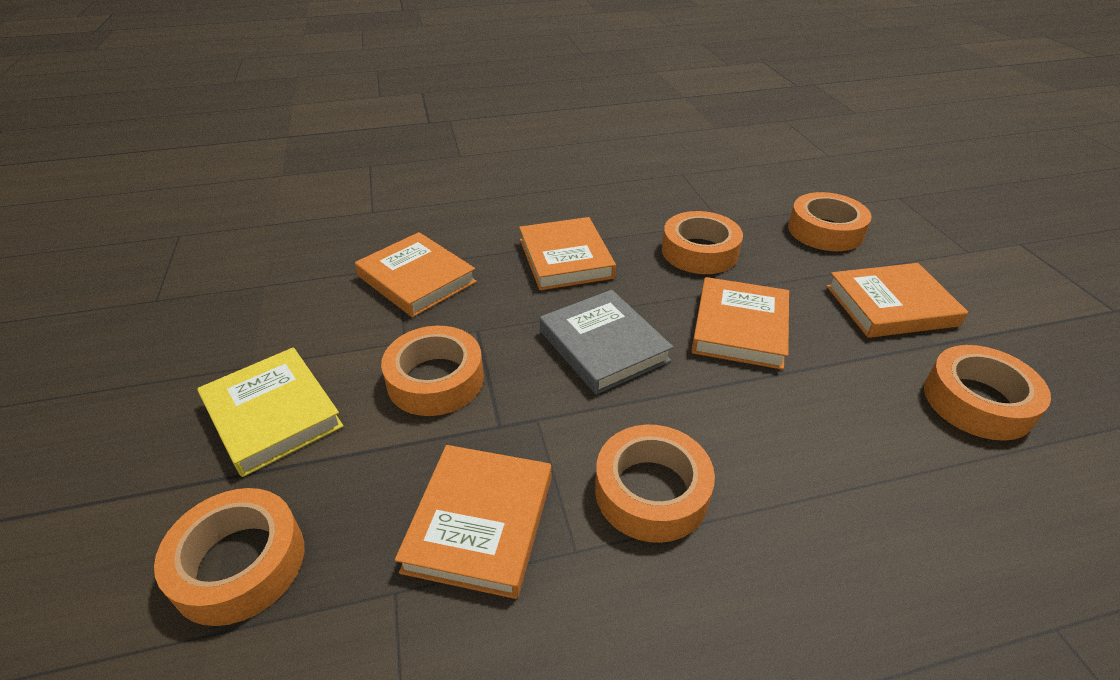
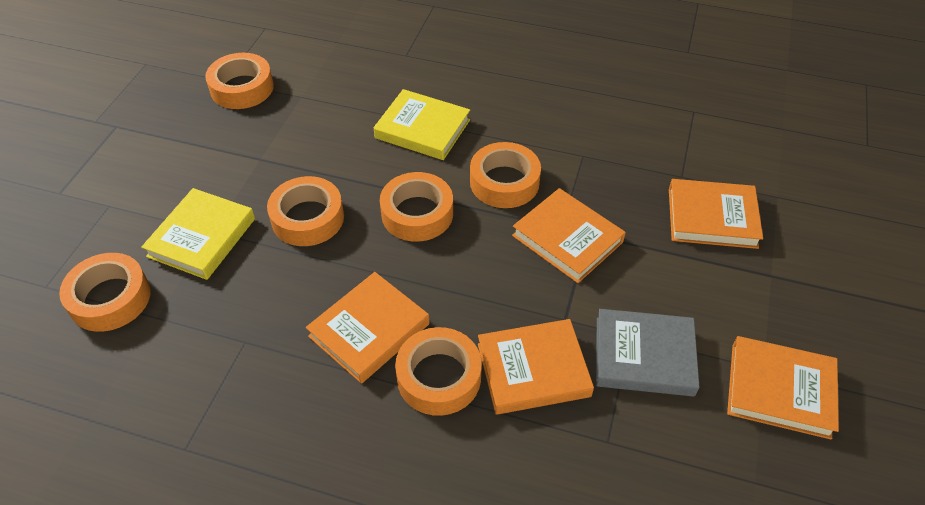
yellow book: 1 -> 2

